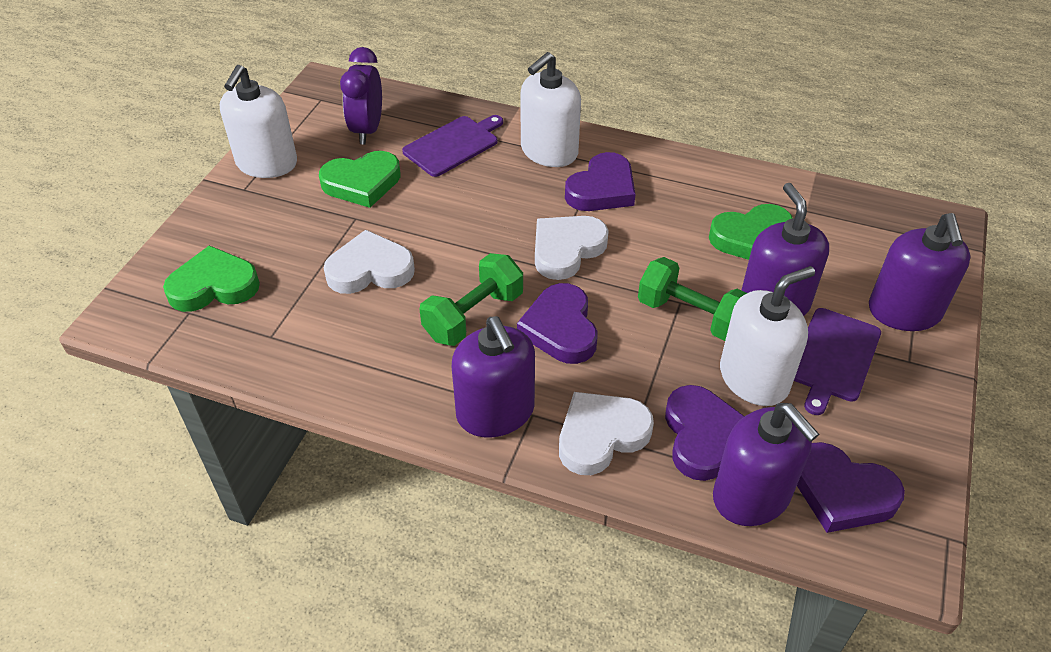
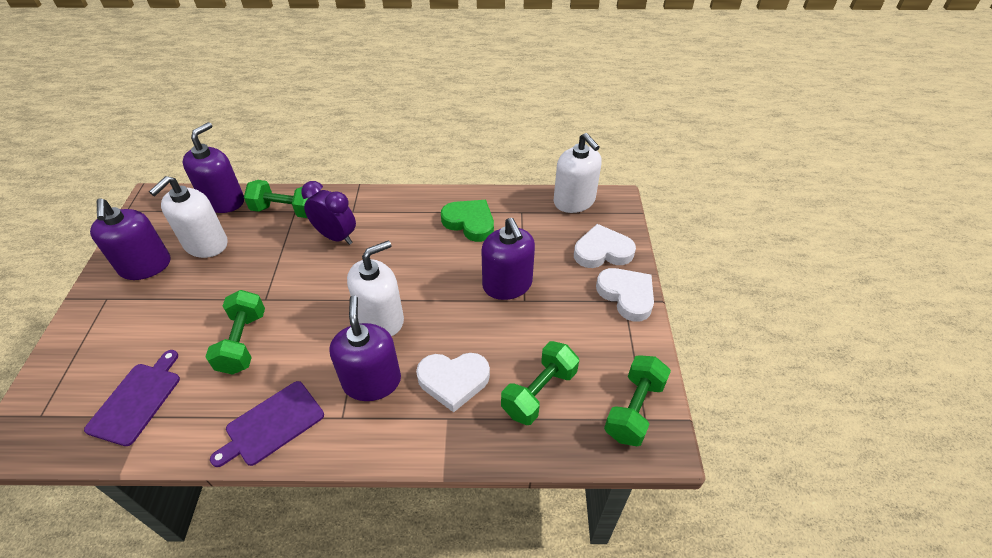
green dumbbell: 2 -> 4
green heart: 3 -> 1
purple heart: 4 -> 0

